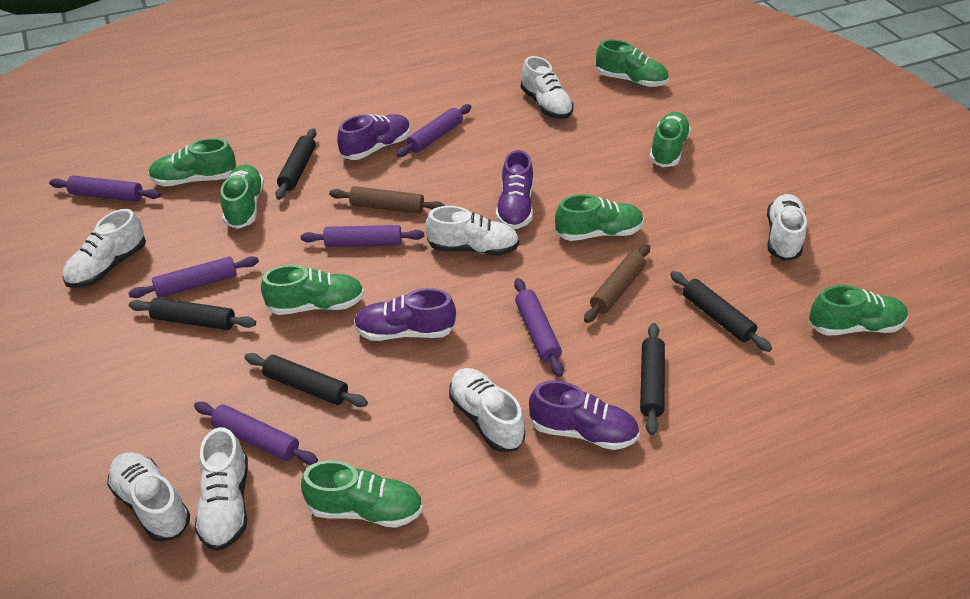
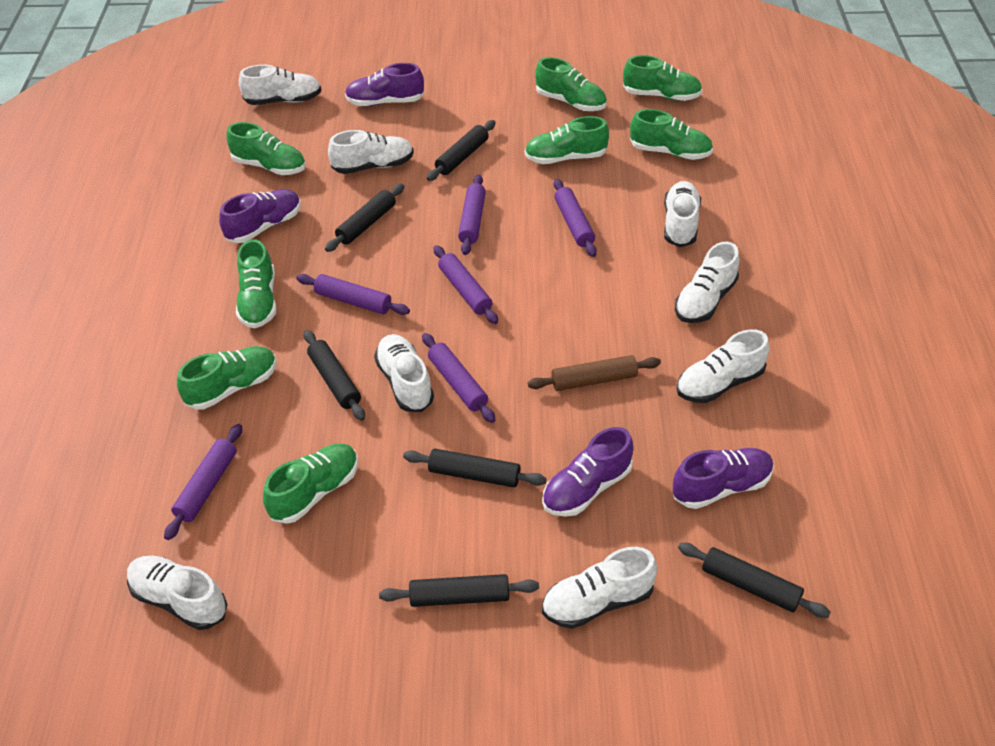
black rolling pin: 5 -> 6
brown rolling pin: 2 -> 1
white shoe: 7 -> 8

